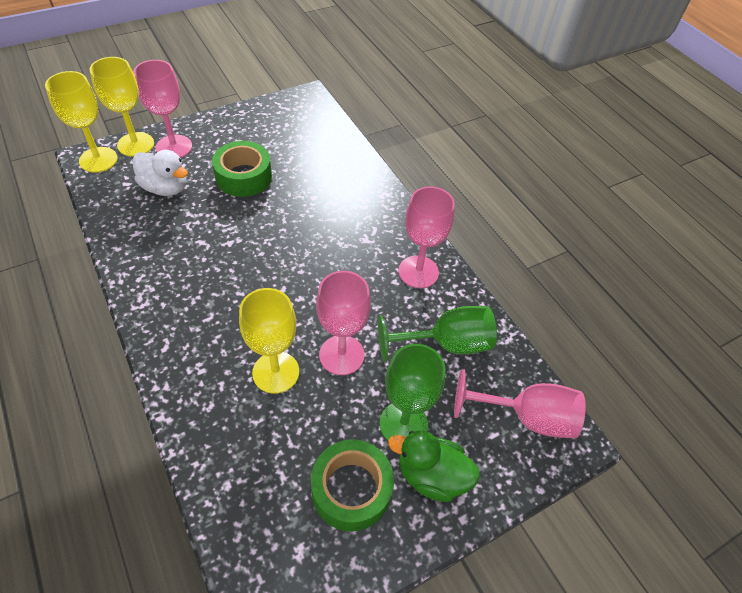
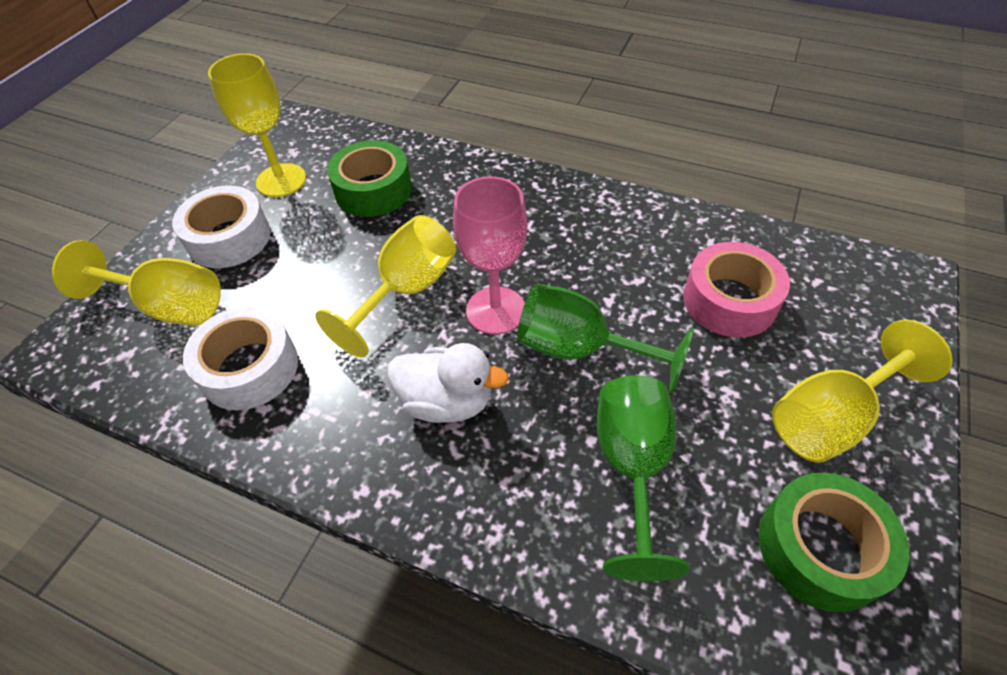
green duck: 1 -> 0
pink goblet: 4 -> 1
pink tape: 0 -> 1
white tape: 0 -> 2
yellow goblet: 3 -> 4

